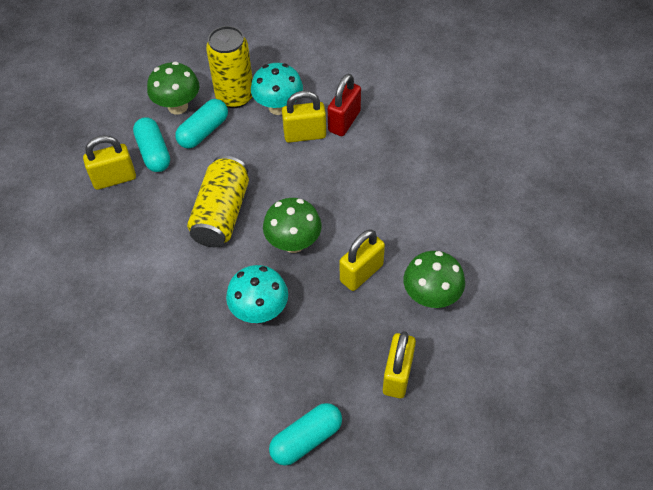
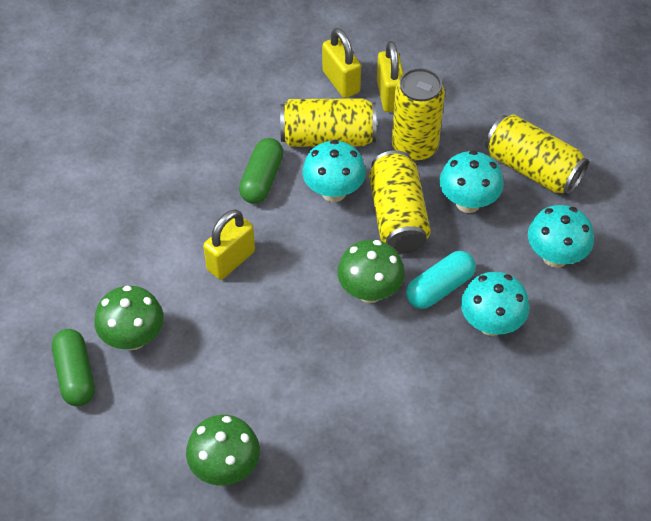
green capsule: 0 -> 2
red padlock: 1 -> 0
turquoise capsule: 3 -> 1
turquoise mushroom: 2 -> 4
yellow can: 2 -> 4
yellow padlock: 4 -> 3

